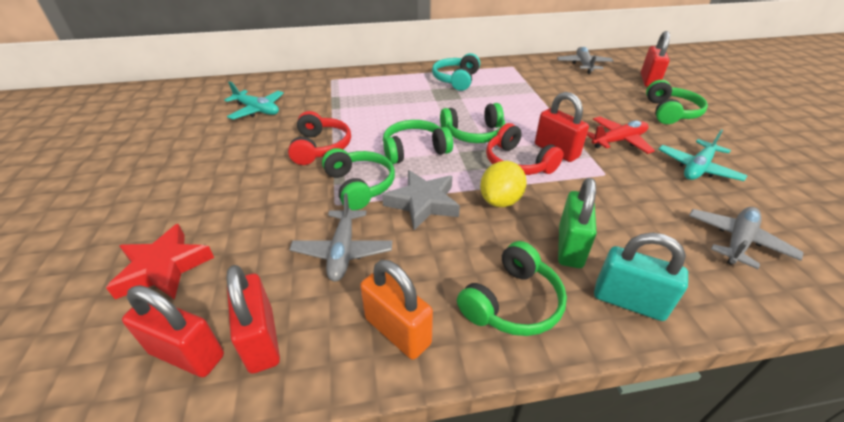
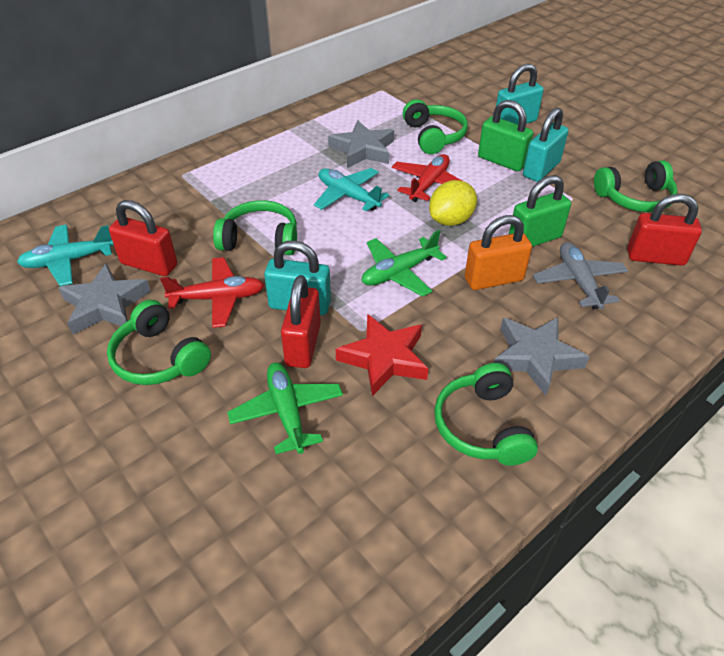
green padlock: 1 -> 2
green plane: 0 -> 2
grey plane: 3 -> 1
grey star: 1 -> 3
red headphones: 2 -> 0
red padlock: 4 -> 3
red plane: 1 -> 2
turquoise headphones: 1 -> 0
turquoise padlock: 1 -> 3

